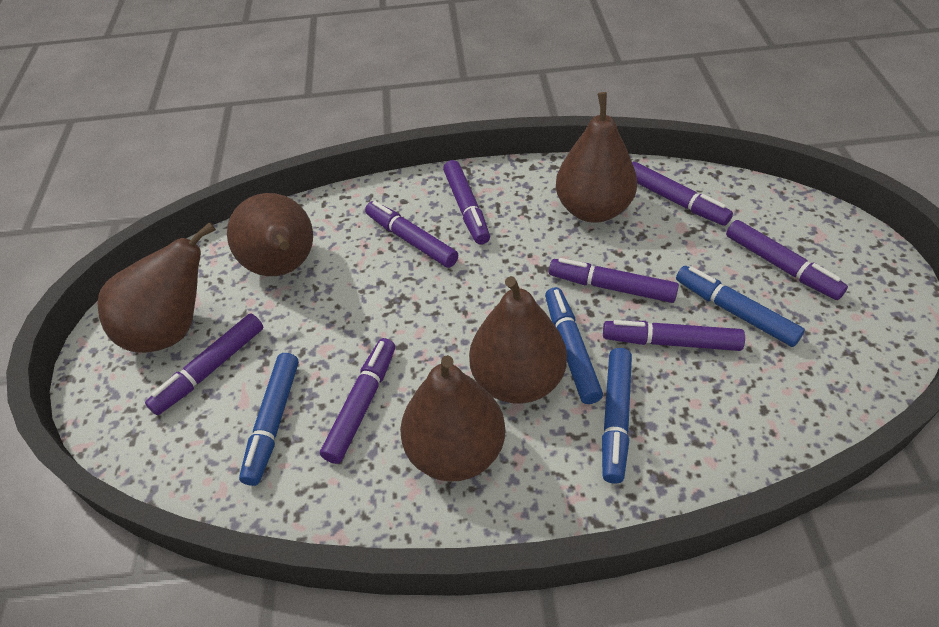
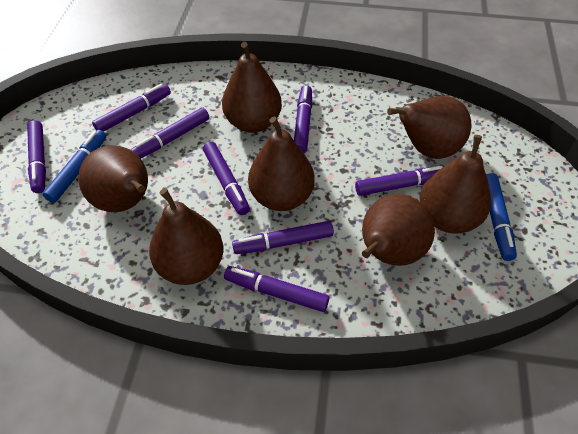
blue marker: 4 -> 2
brown pear: 5 -> 7

